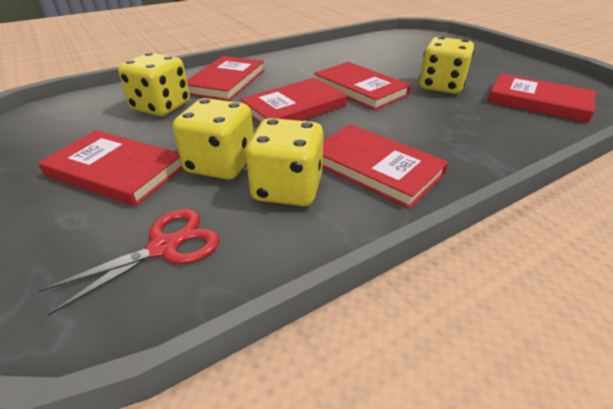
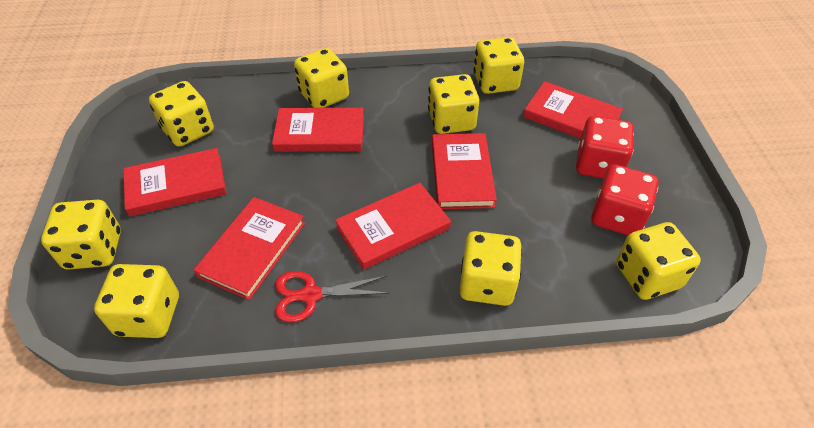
red dice: 0 -> 2
yellow dice: 4 -> 8

